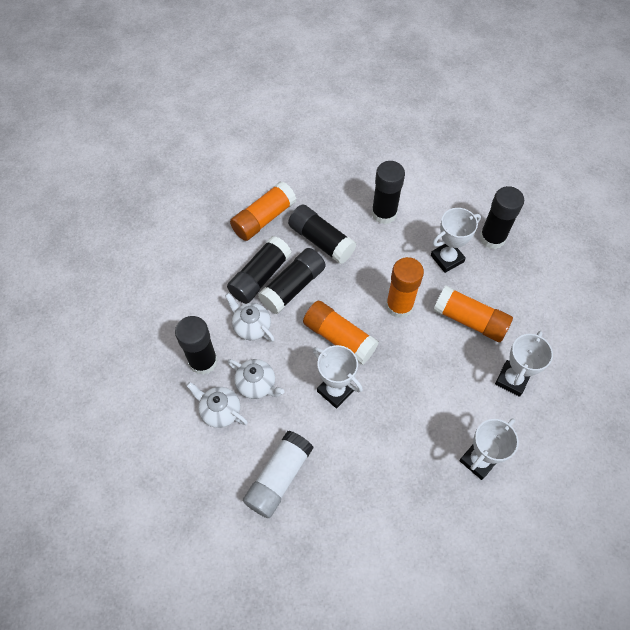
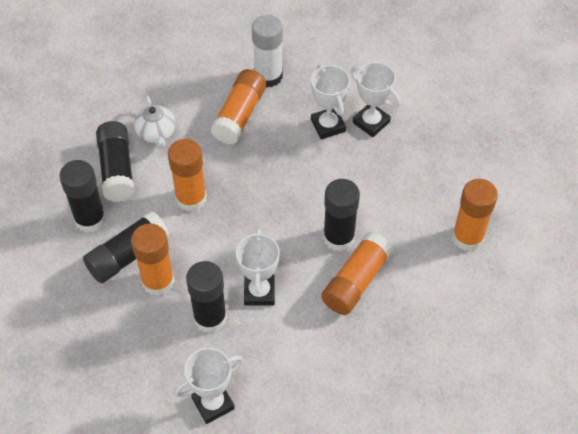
black glue stick: 6 -> 5
orange glue stick: 4 -> 5
white teapot: 3 -> 1

